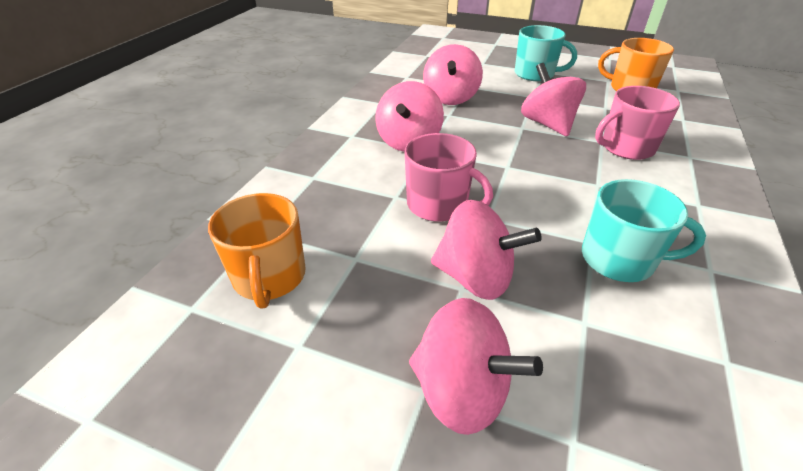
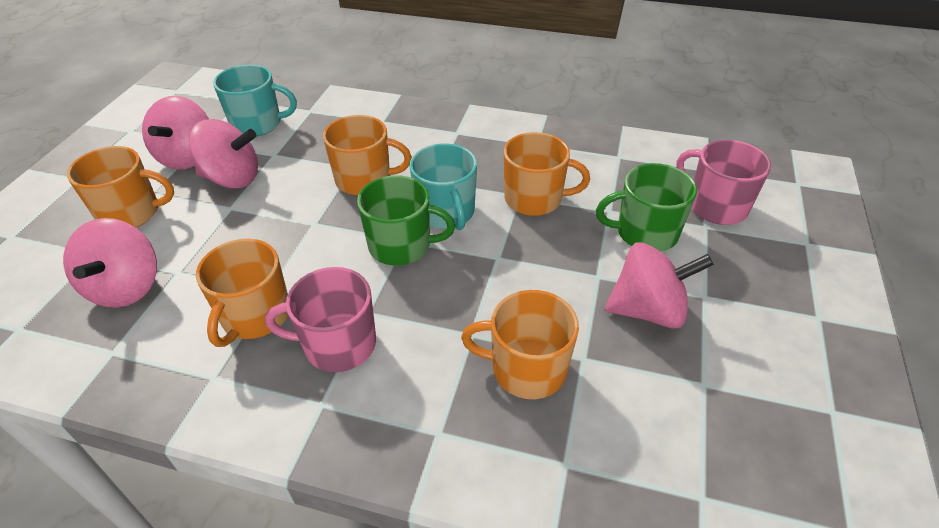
green mug: 0 -> 2
orange mug: 2 -> 5
pink spinning top: 5 -> 4

